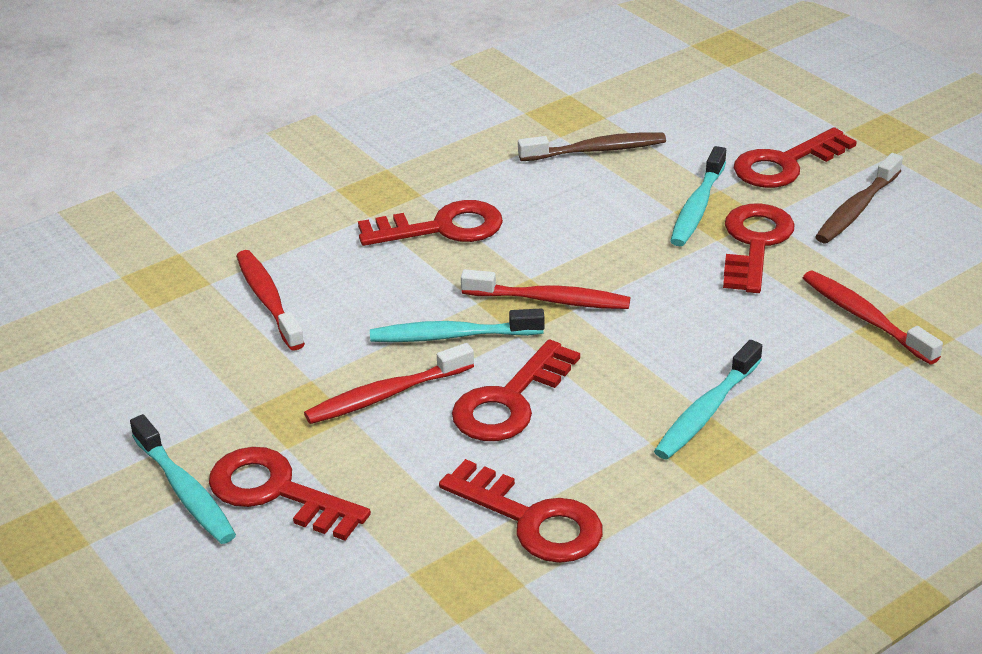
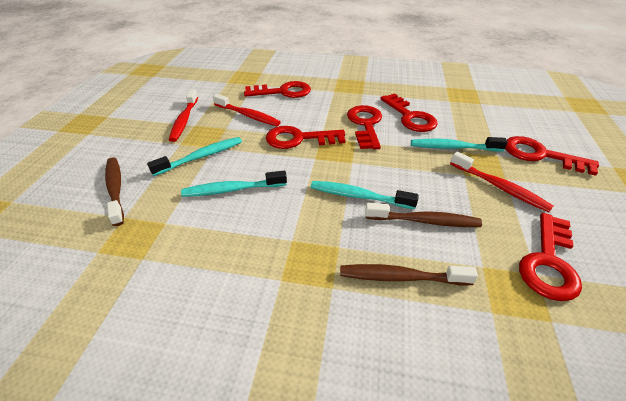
brown toothbrush: 2 -> 3
red toothbrush: 4 -> 3

